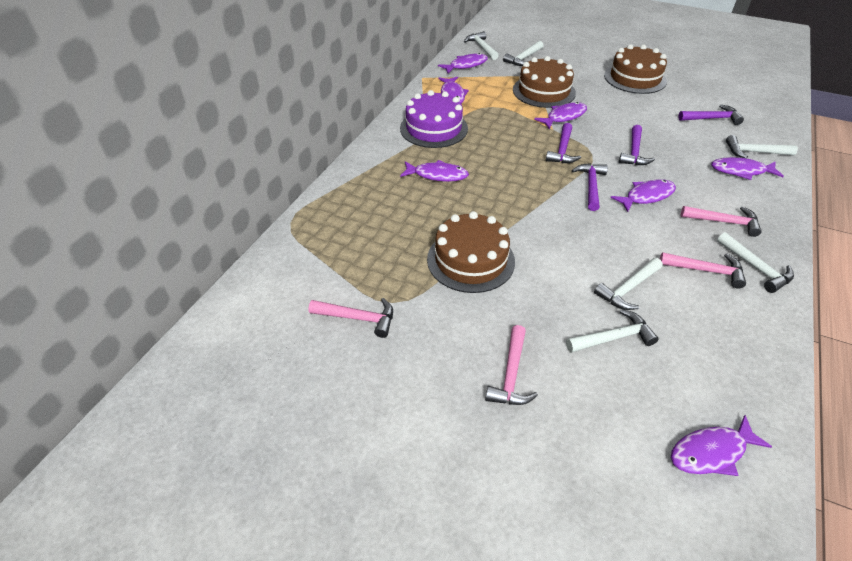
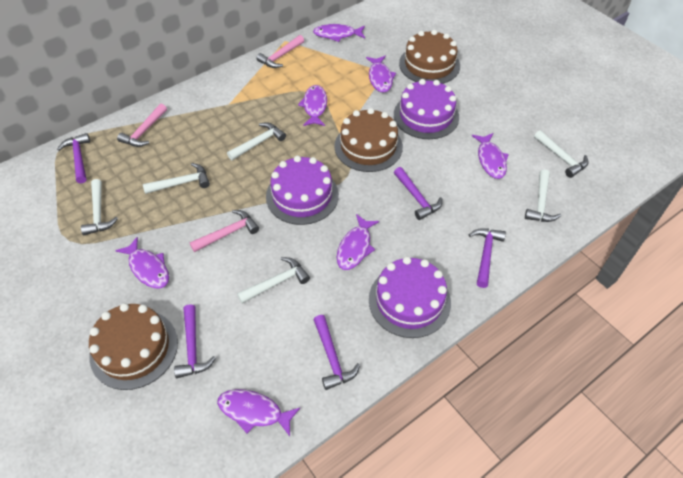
pink hammer: 4 -> 3
purple cake: 1 -> 3
purple hammer: 4 -> 5

